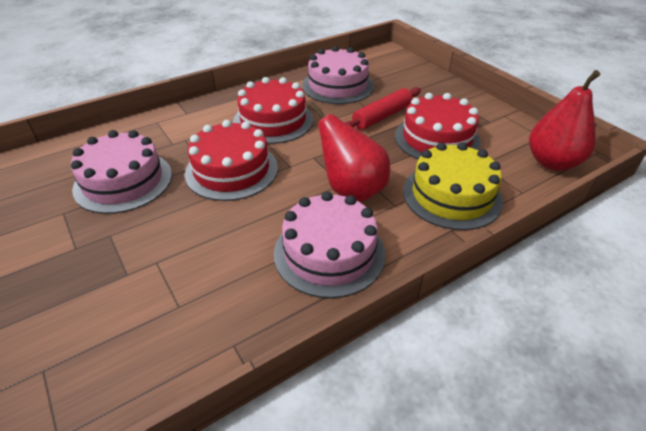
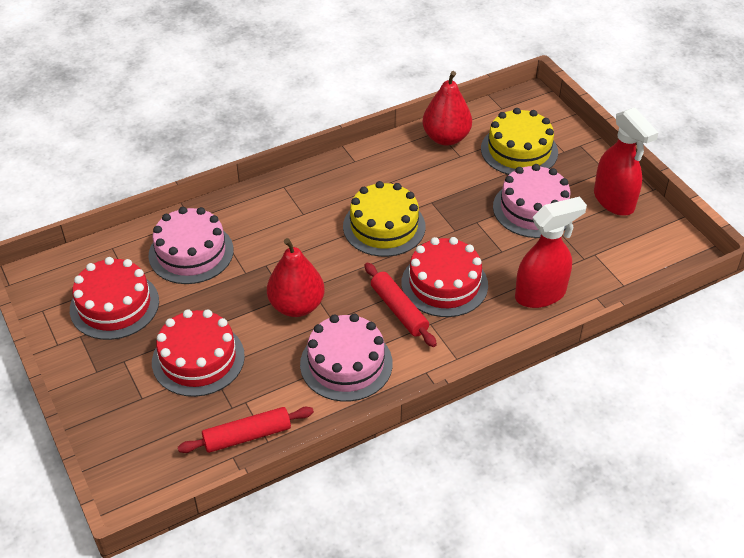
red rolling pin: 1 -> 2
red spray bottle: 0 -> 2
yellow cake: 1 -> 2

